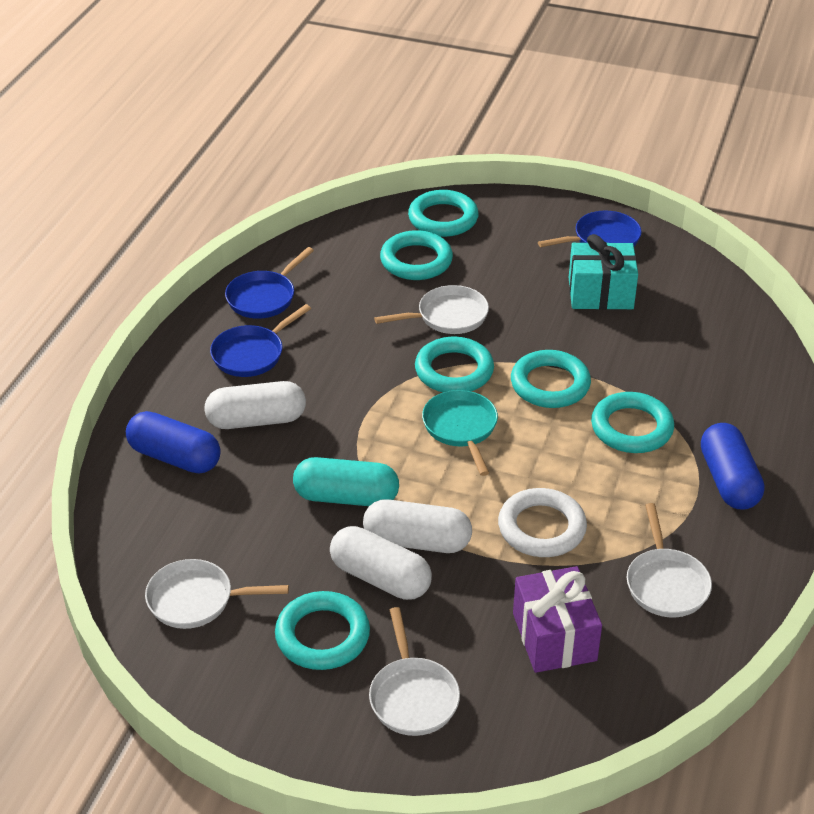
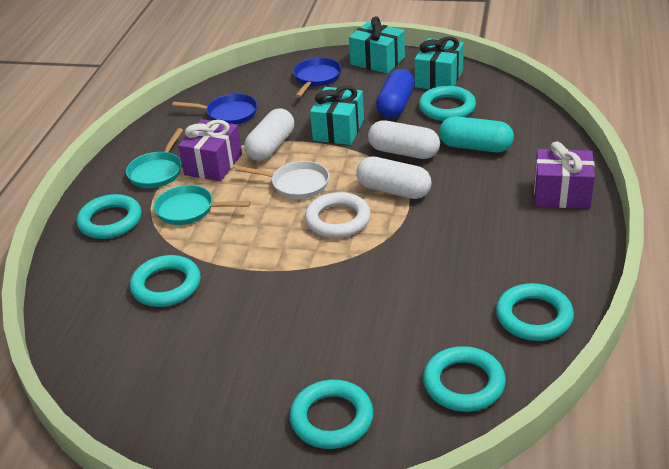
blue capsule: 2 -> 1
blue pan: 3 -> 2
purple gift: 1 -> 2
turquoise gift: 1 -> 3
turquoise pan: 1 -> 2
white pan: 4 -> 1

